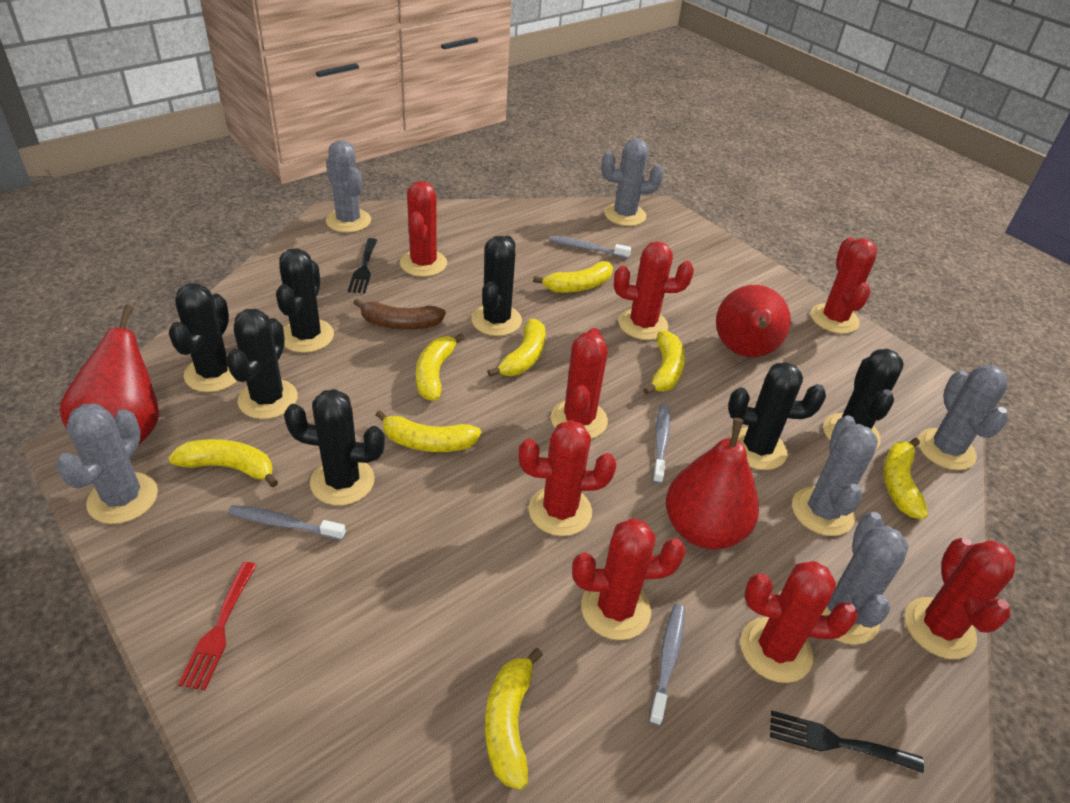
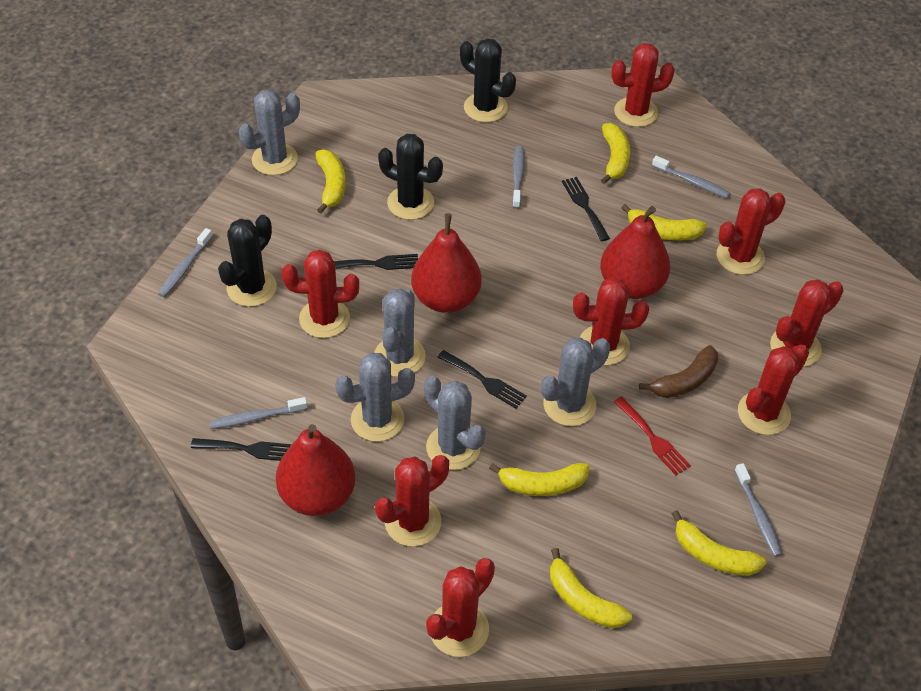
black cactus: 7 -> 3
black fork: 2 -> 4
grey cactus: 6 -> 5
grey toothbrush: 4 -> 5
yellow banana: 8 -> 6

